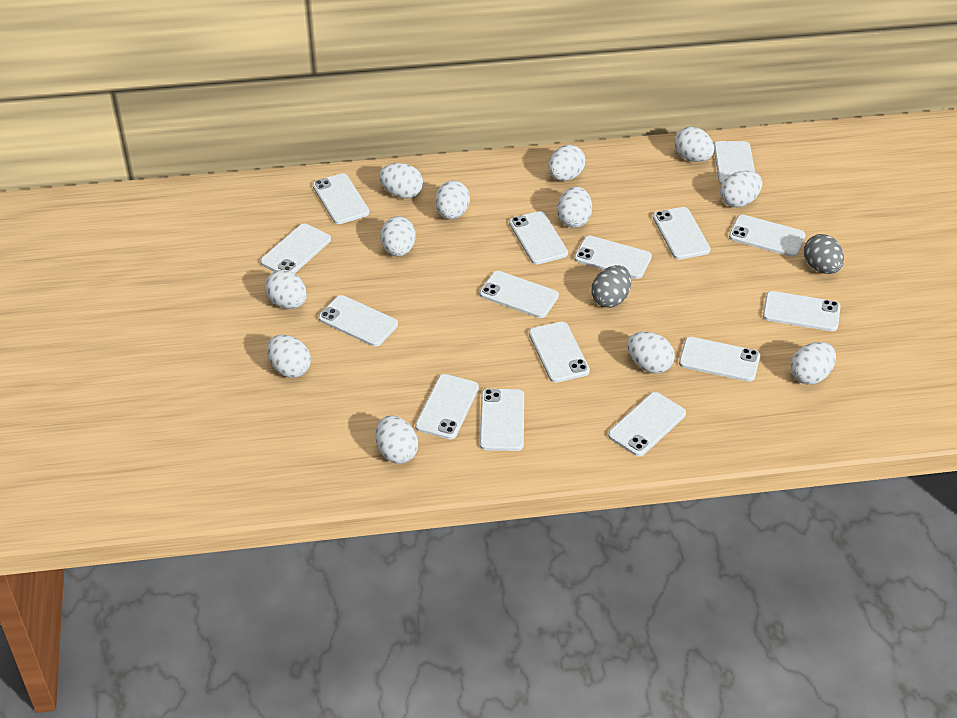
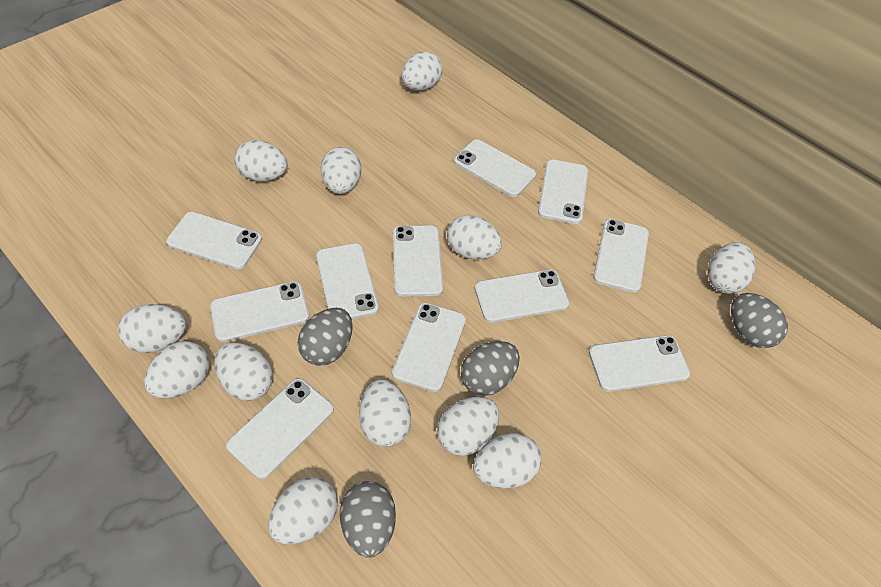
grey egg: 2 -> 4
white phone: 15 -> 11

